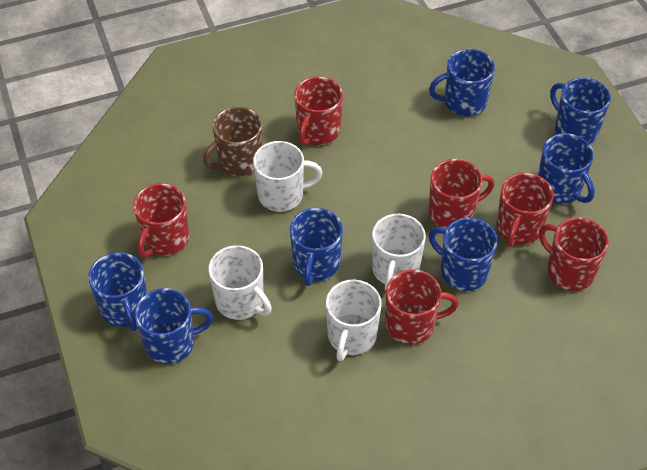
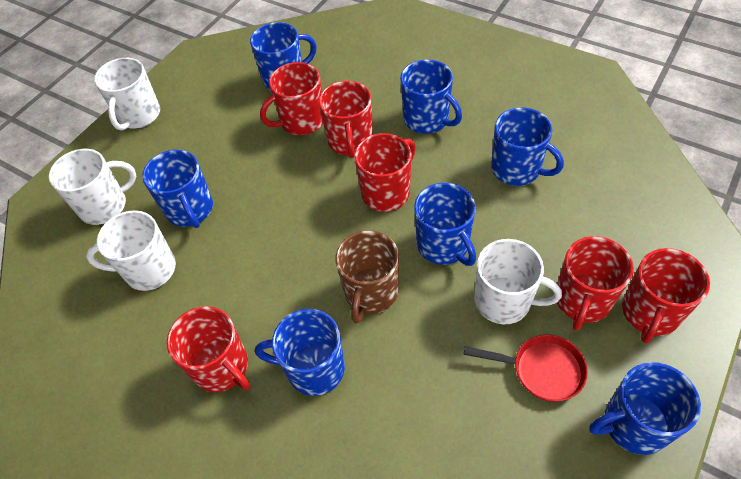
red pan: 0 -> 1

